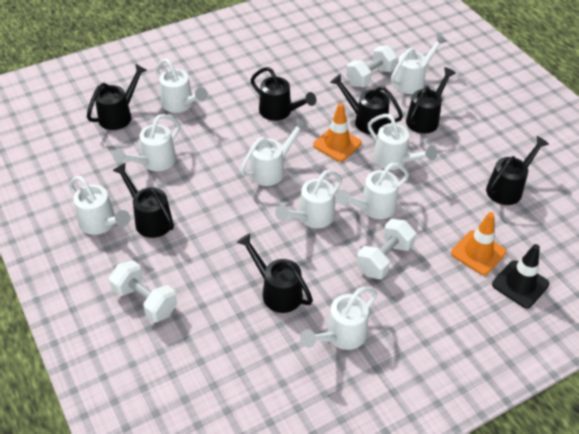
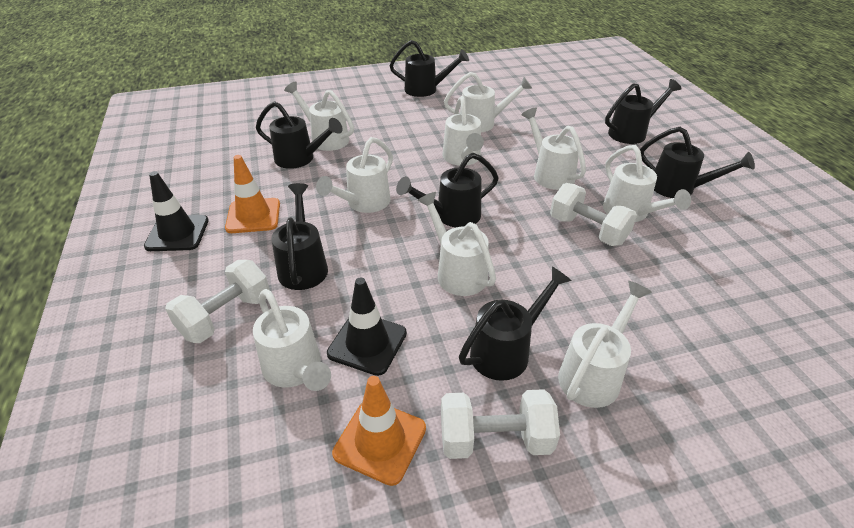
black traffic cone: 1 -> 2

